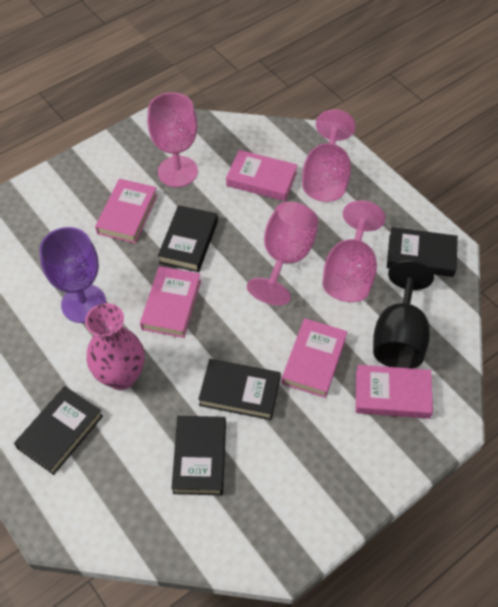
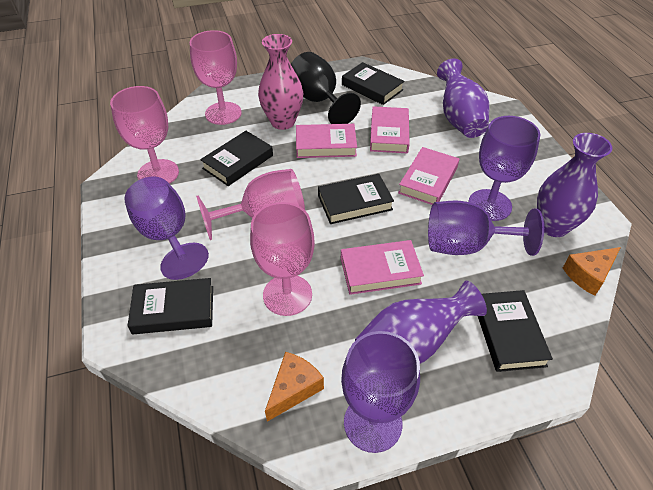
orange cheese: 0 -> 2
pink book: 5 -> 4
purple goblet: 1 -> 4
purple vase: 0 -> 3

